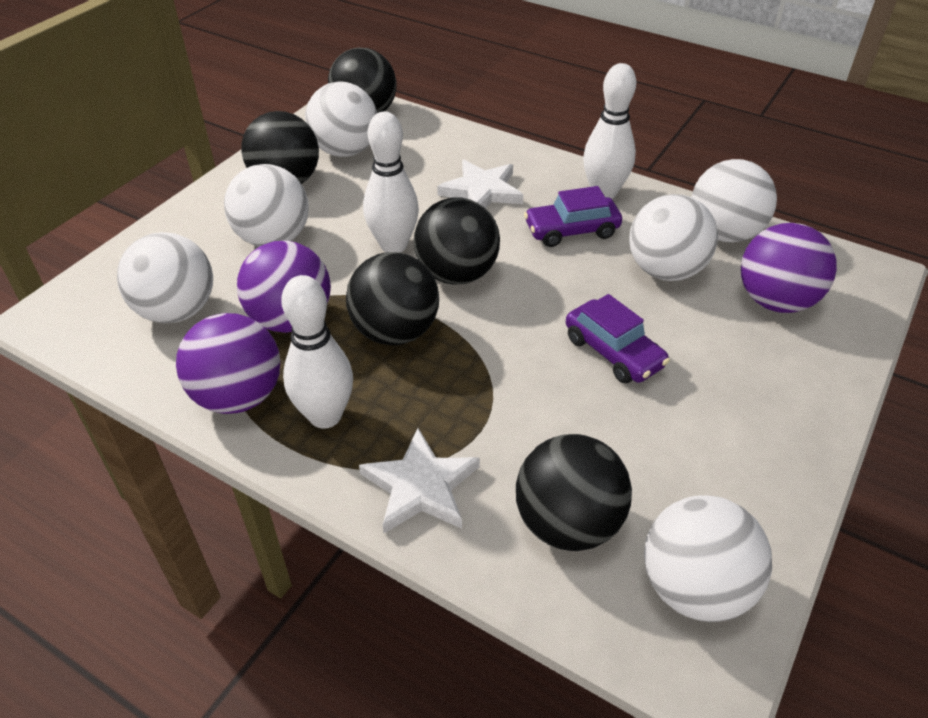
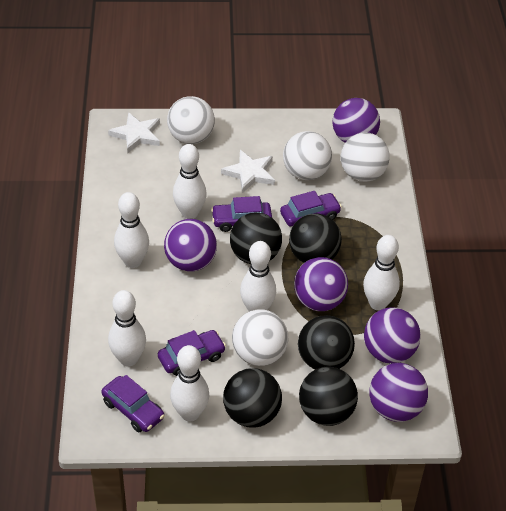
purple ball: 3 -> 5
purple car: 2 -> 4
white ball: 6 -> 4
white bowling pin: 3 -> 6

